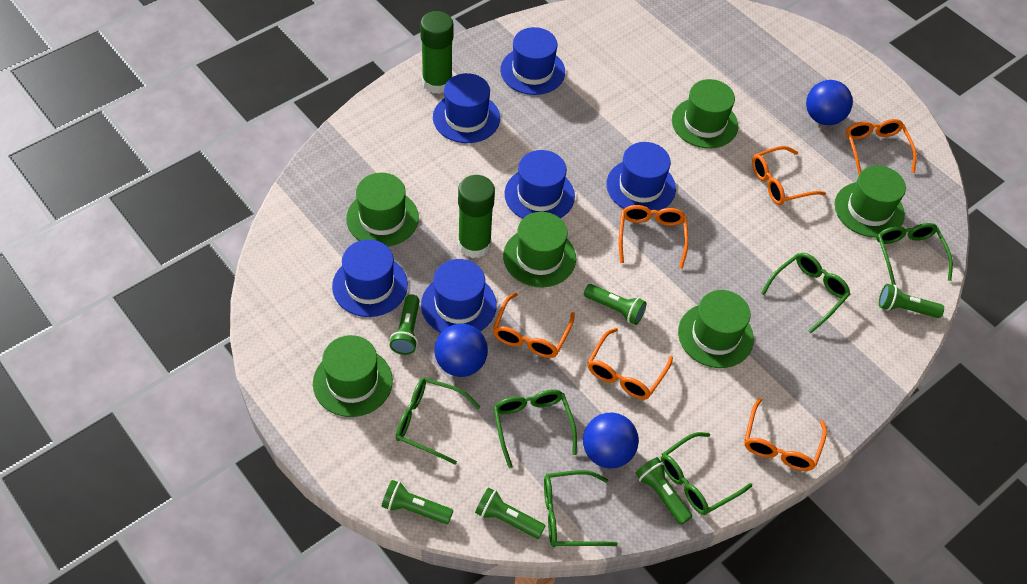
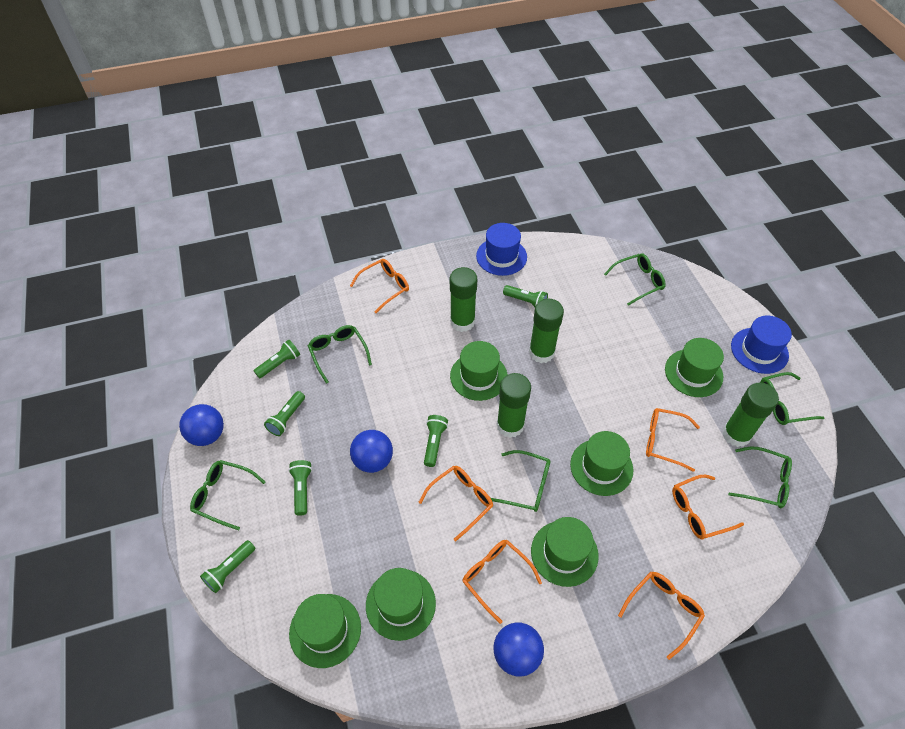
blue hat: 6 -> 2
green glue stick: 2 -> 4

